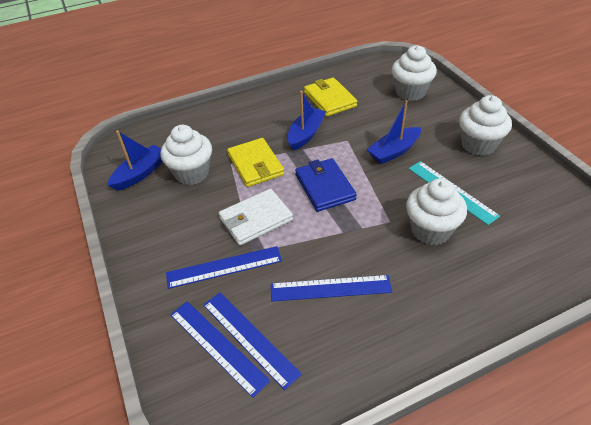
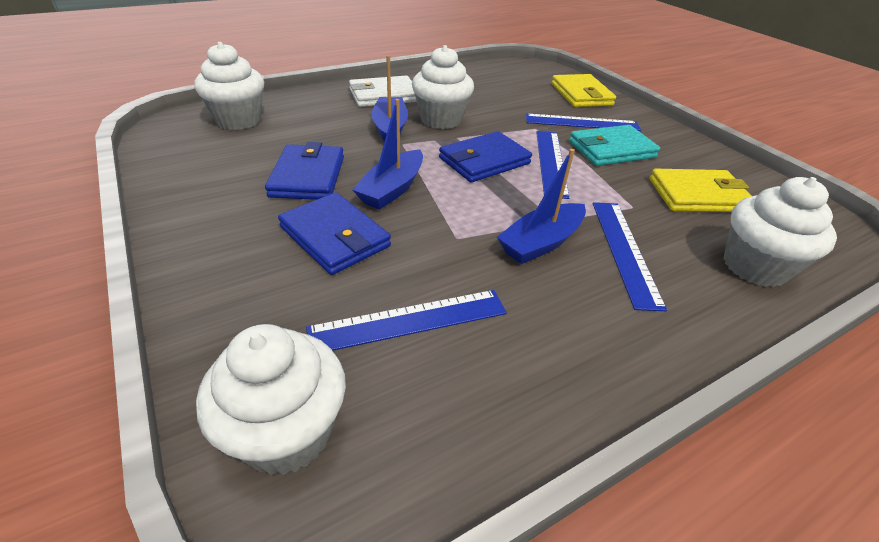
blue wallet: 1 -> 3
turquoise ruler: 1 -> 0
turquoise wallet: 0 -> 1

